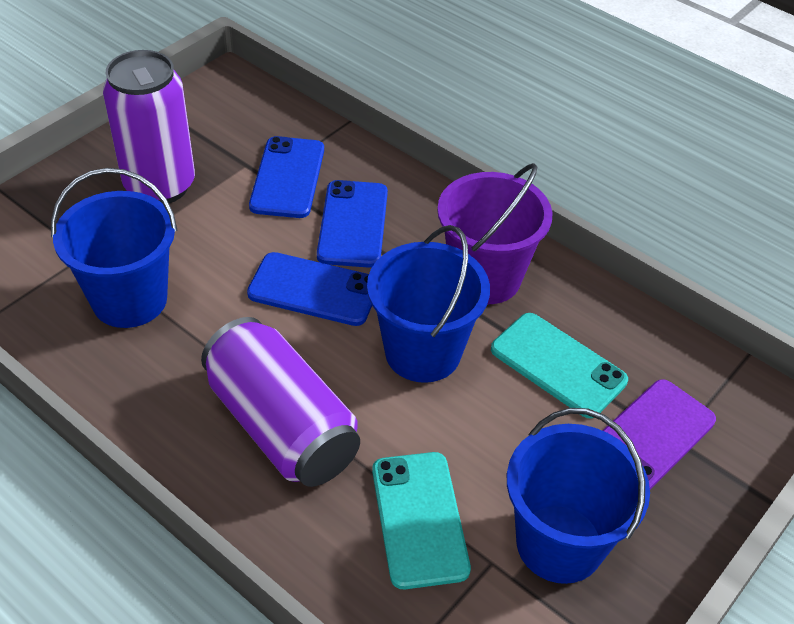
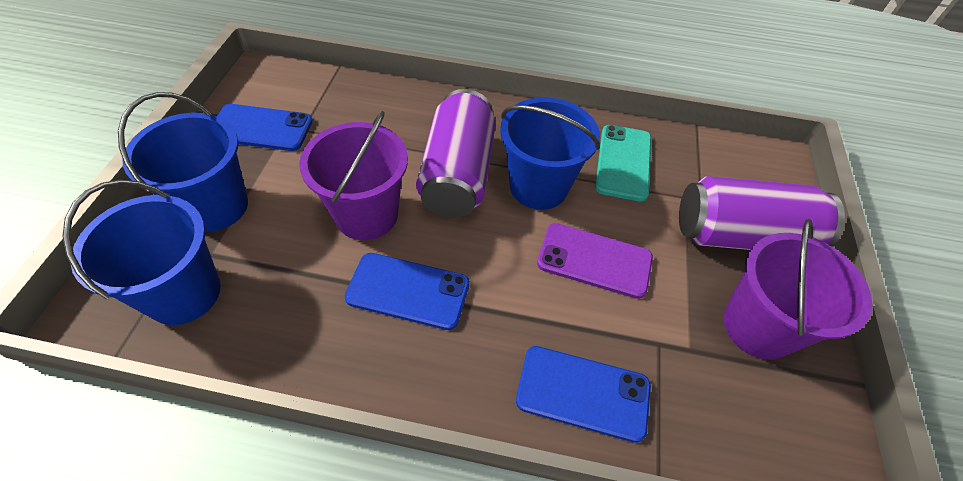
purple bucket: 1 -> 2
turquoise phone: 2 -> 1

